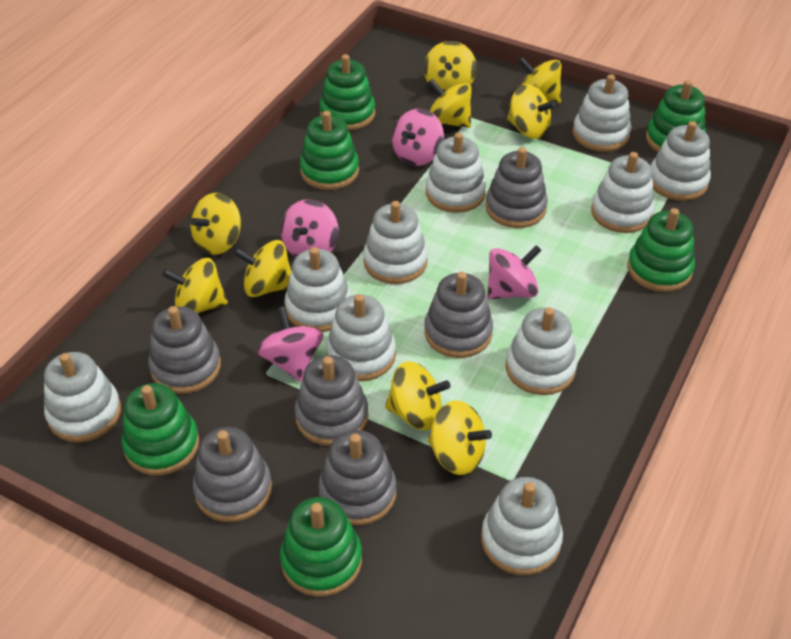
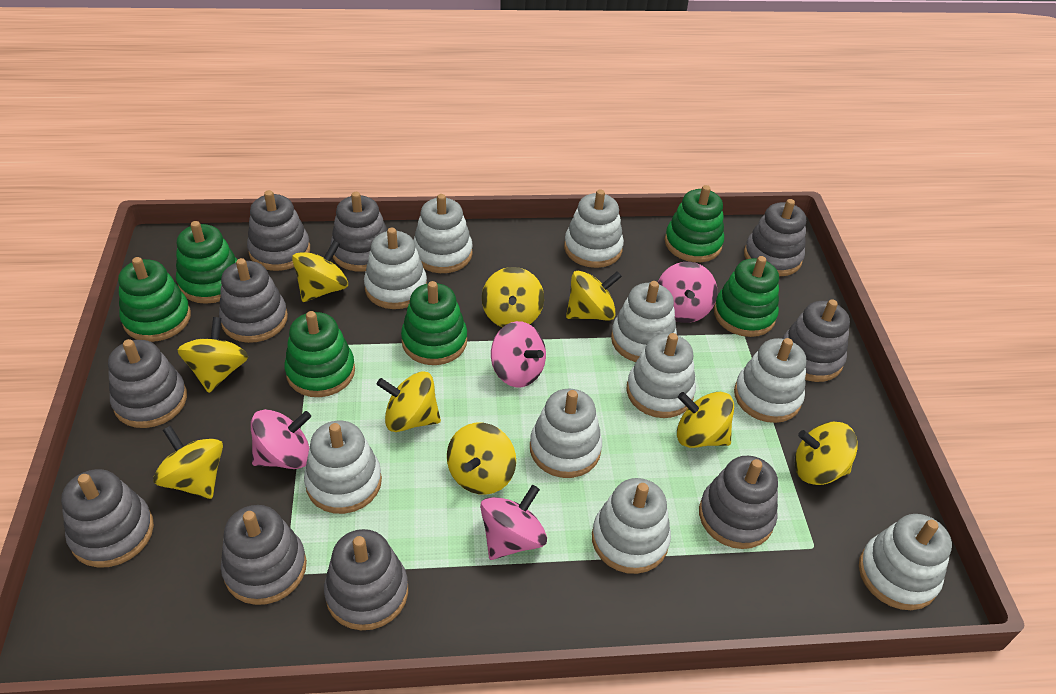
grey stacking toy: 6 -> 10

